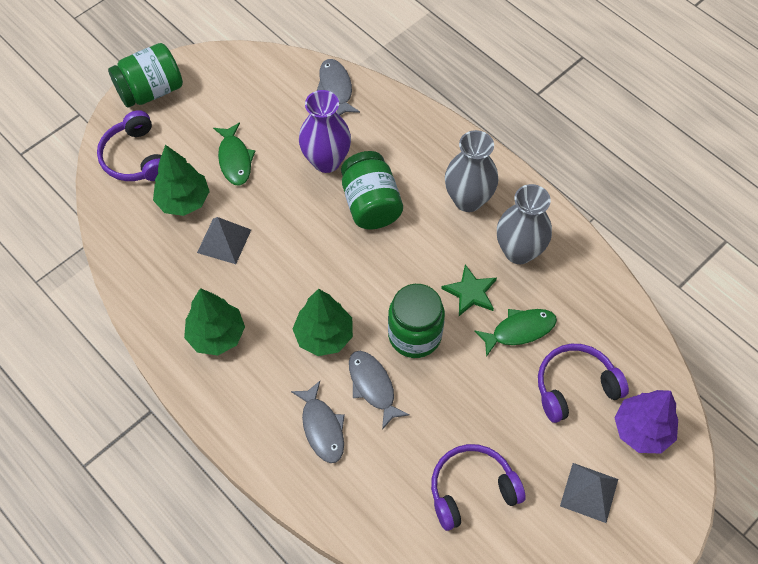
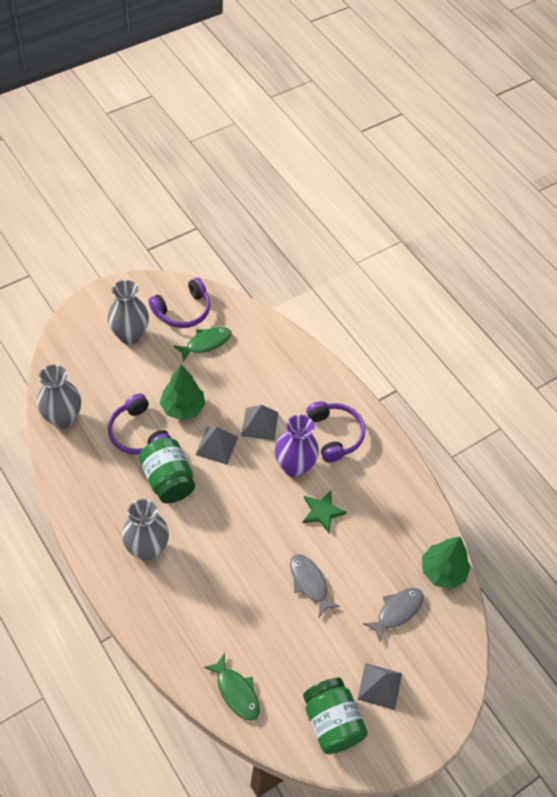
green jar: 3 -> 2
green tree: 3 -> 2
grey fish: 3 -> 2
grey pyramid: 2 -> 3
grey vase: 2 -> 3
purple tree: 1 -> 0

